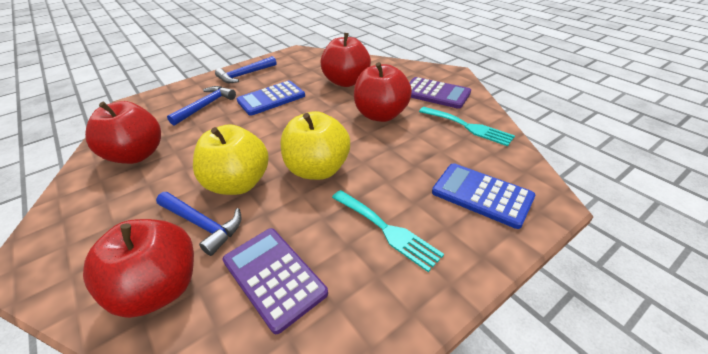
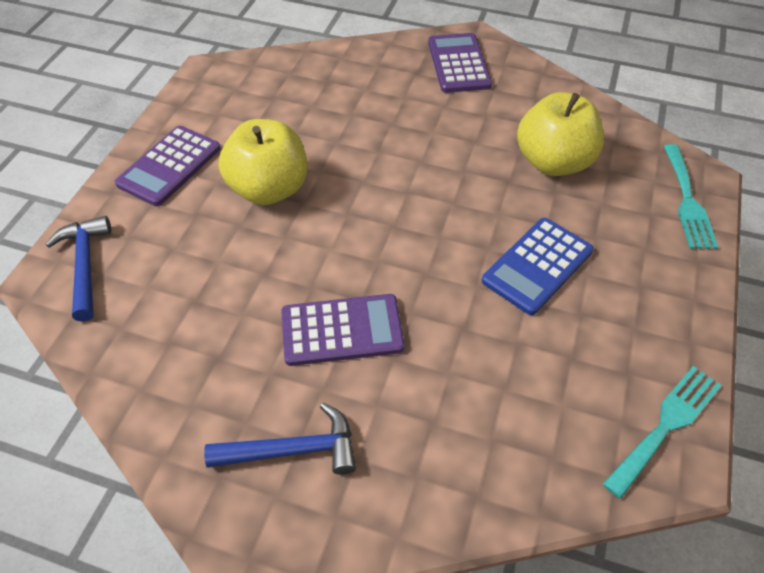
blue calculator: 2 -> 1
blue hammer: 3 -> 2
purple calculator: 2 -> 3
red apple: 4 -> 0

